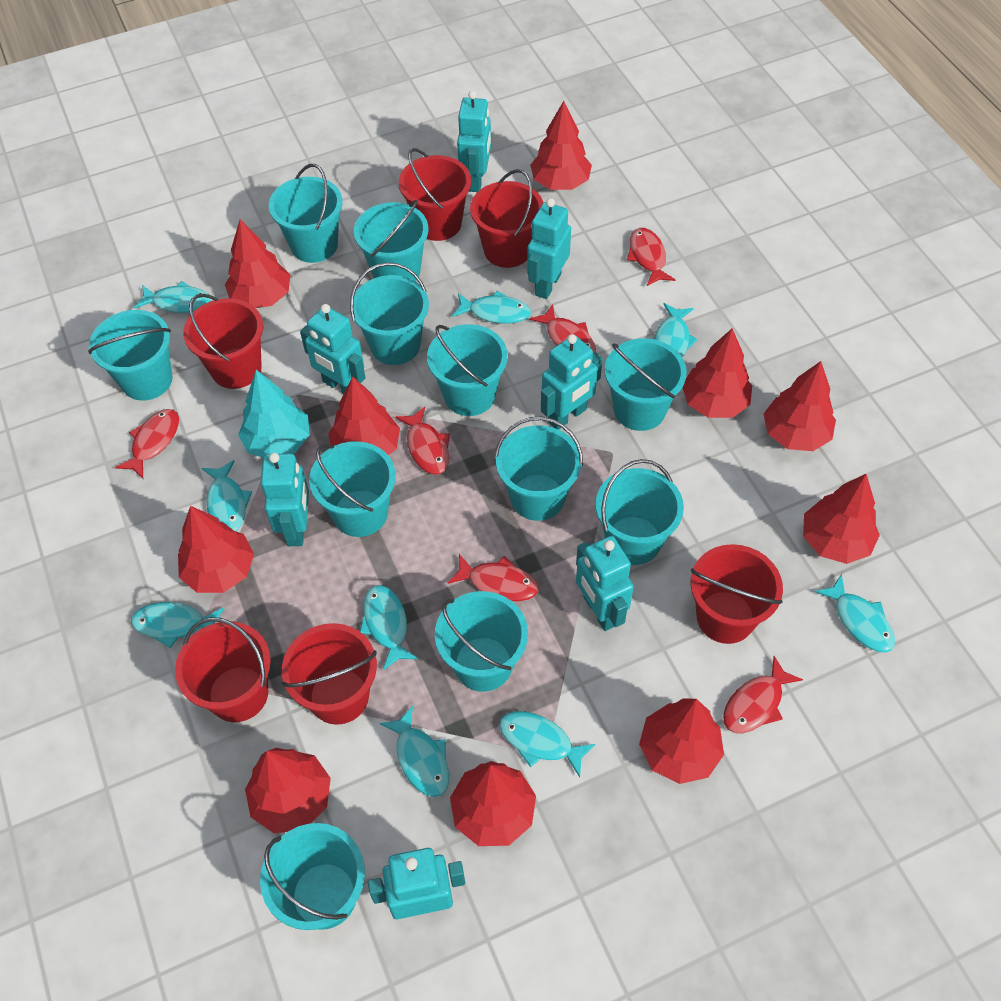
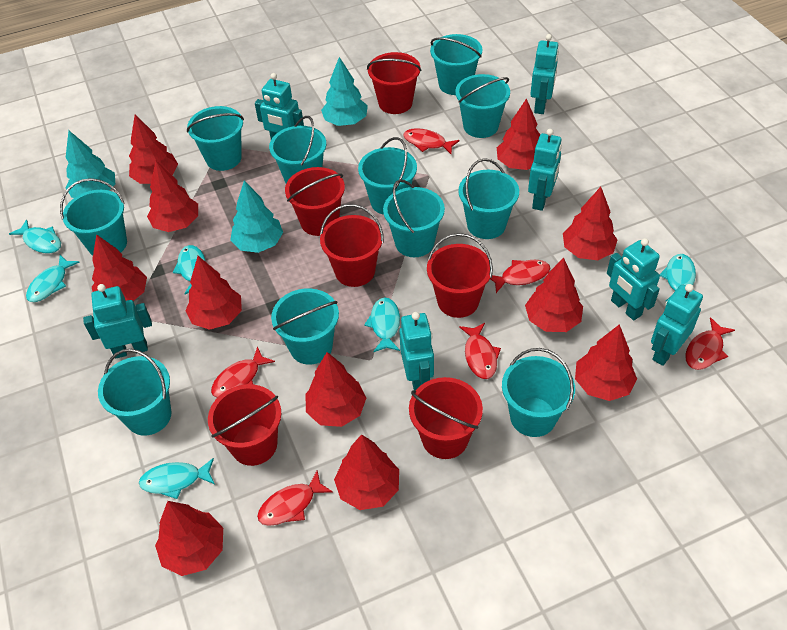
red tree: 10 -> 11
turquoise fish: 9 -> 6
turquoise tree: 1 -> 3

